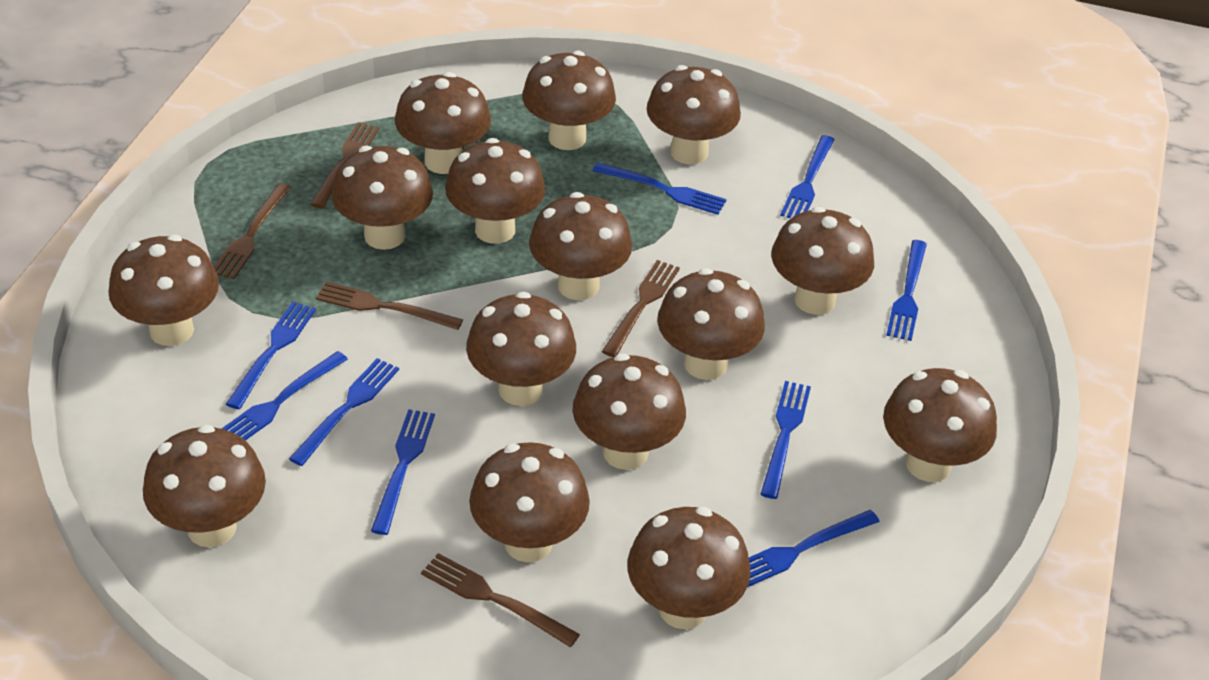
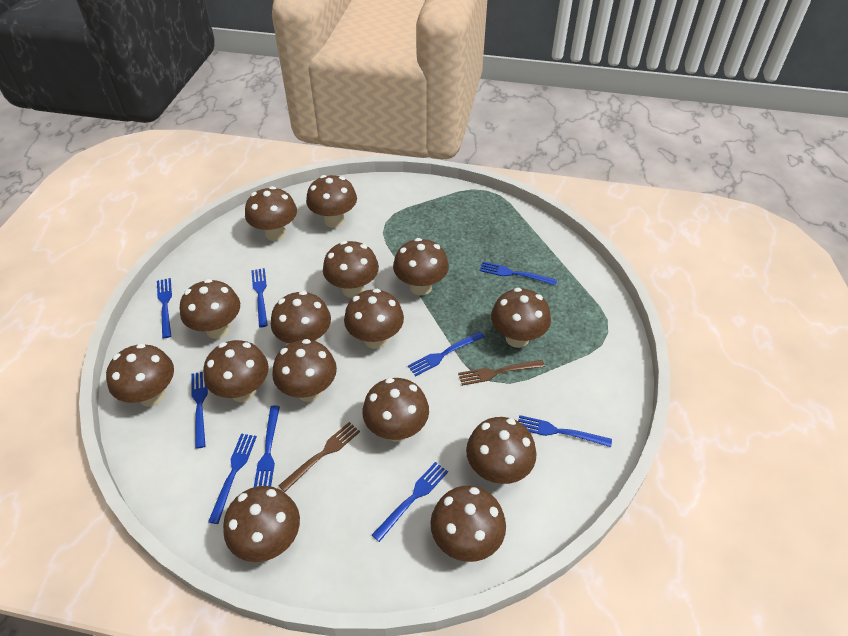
brown fork: 5 -> 2

